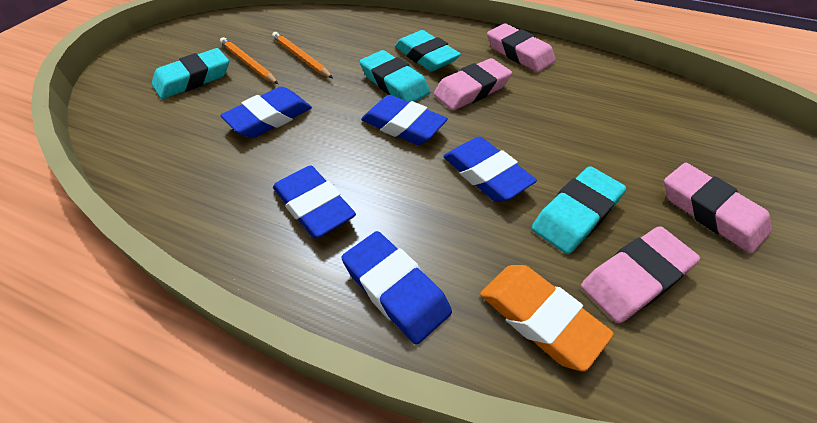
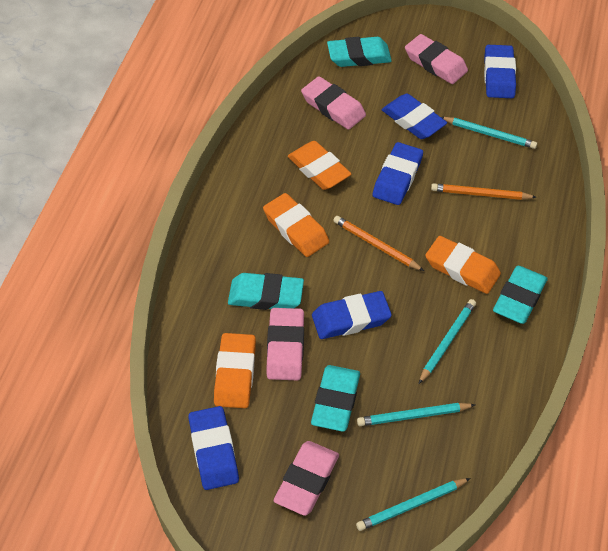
orange eraser: 1 -> 4
turquoise pencil: 0 -> 4

